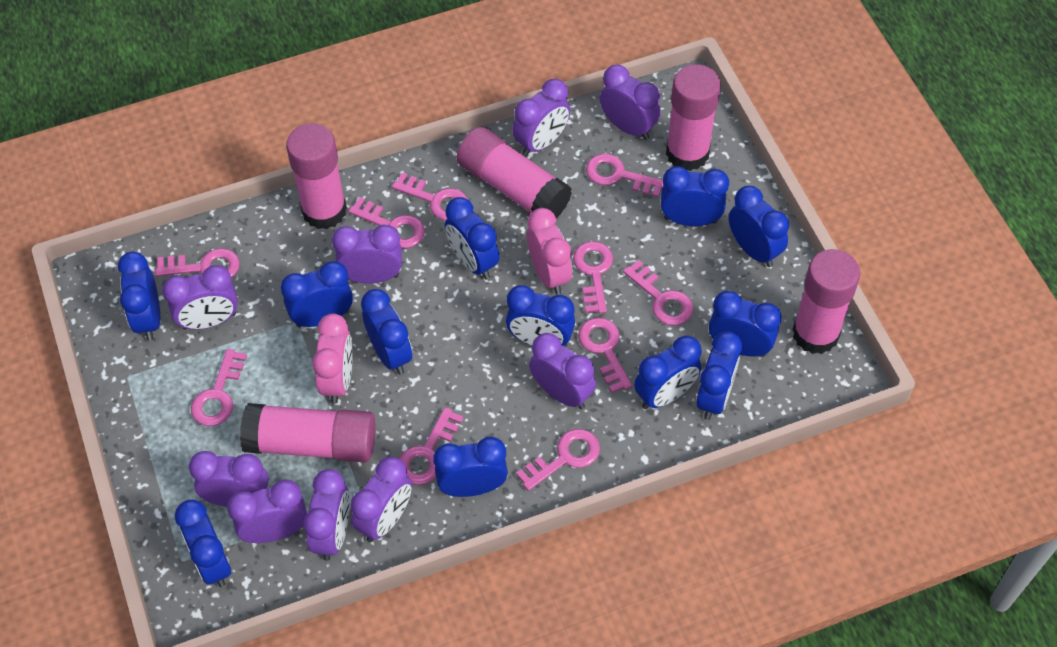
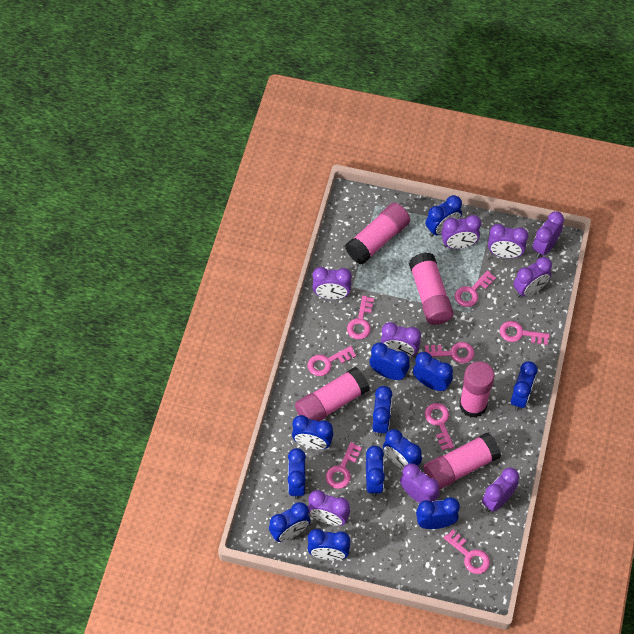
pink clock: 2 -> 0
pink key: 10 -> 8

